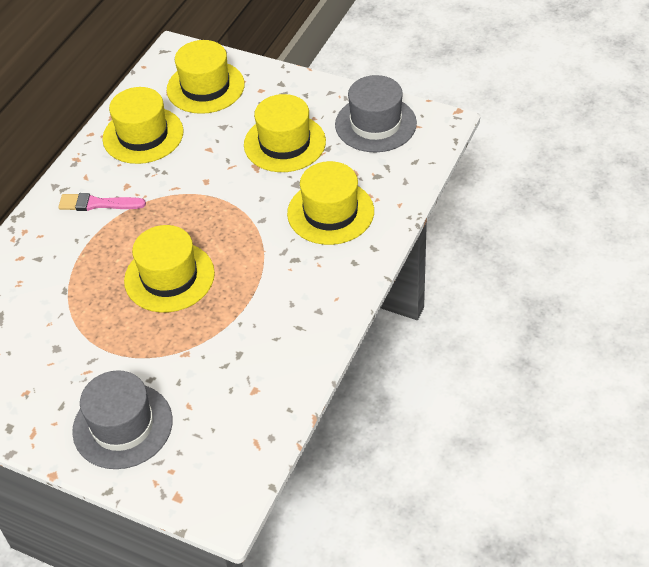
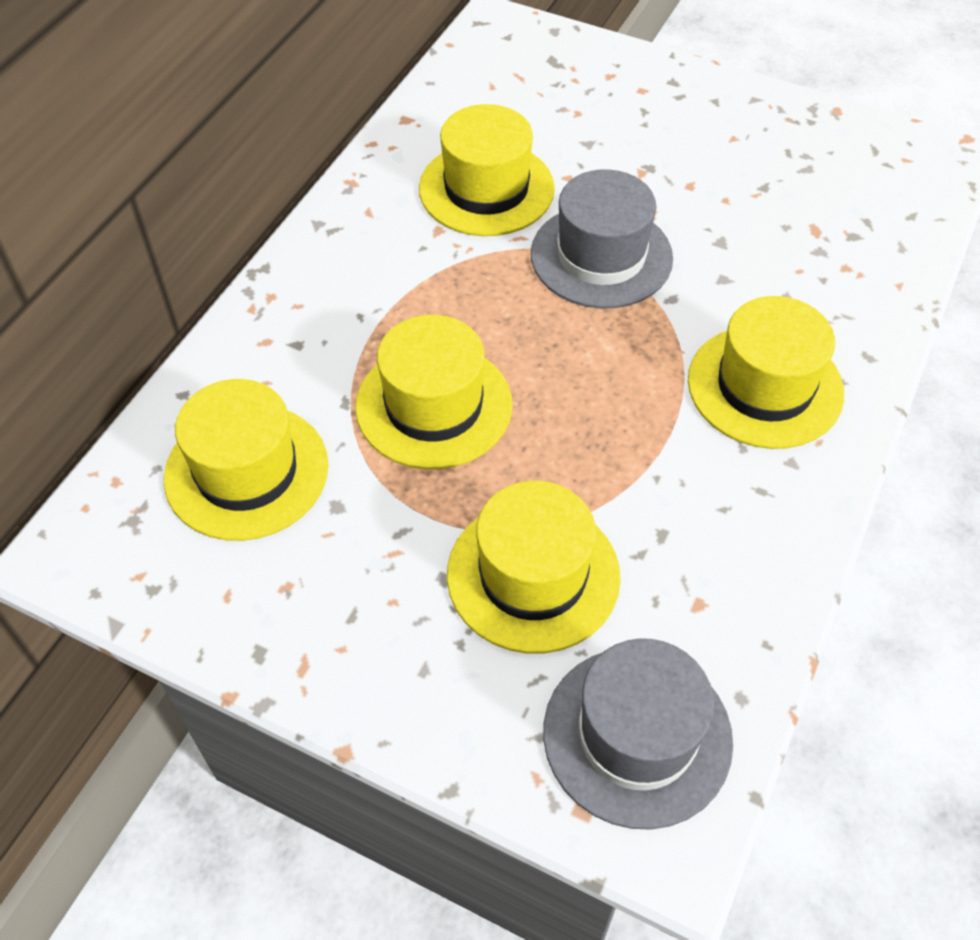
pink brush: 1 -> 0

